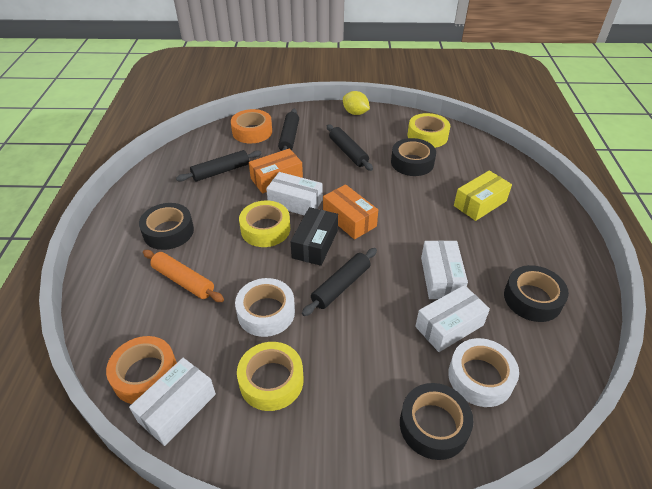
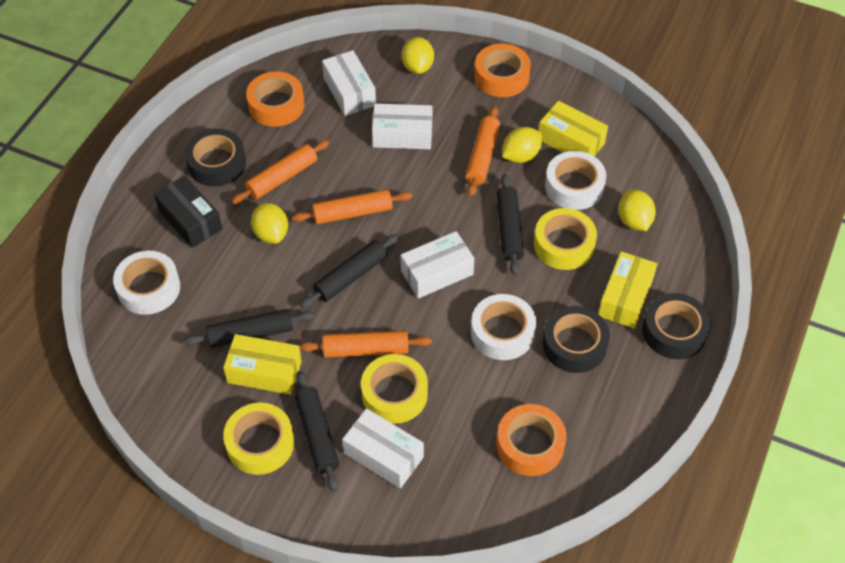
black tape: 4 -> 3
orange box: 2 -> 0
orange rolling pin: 1 -> 4
orange tape: 2 -> 3
white tape: 2 -> 3
yellow box: 1 -> 3
yellow lemon: 1 -> 4

